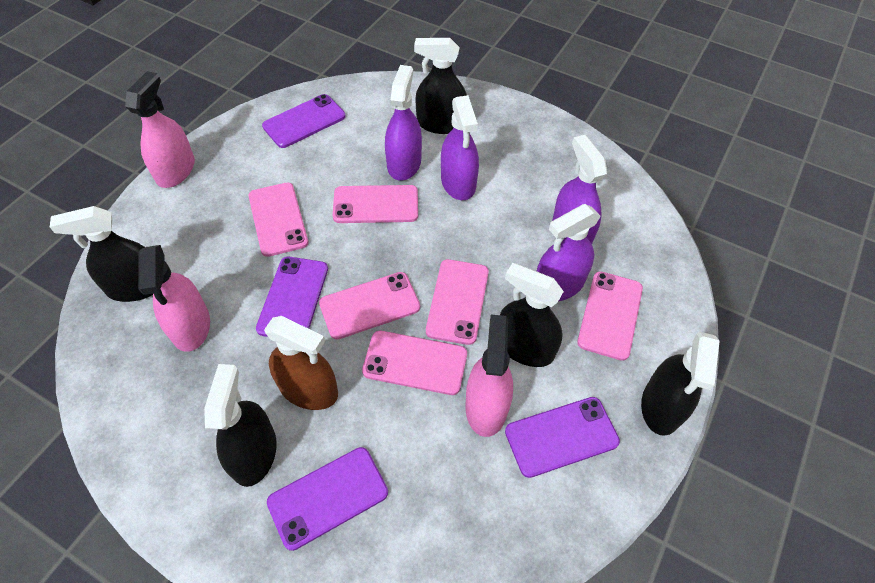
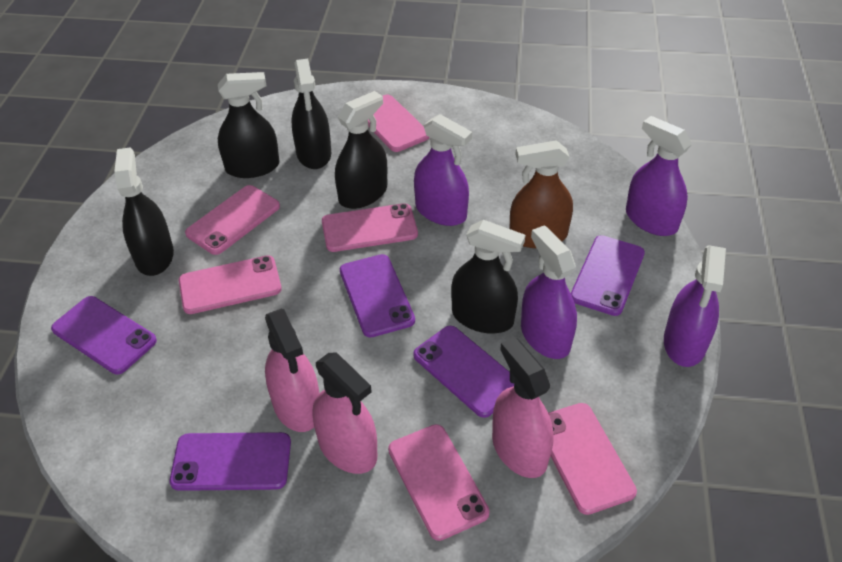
purple phone: 4 -> 5

